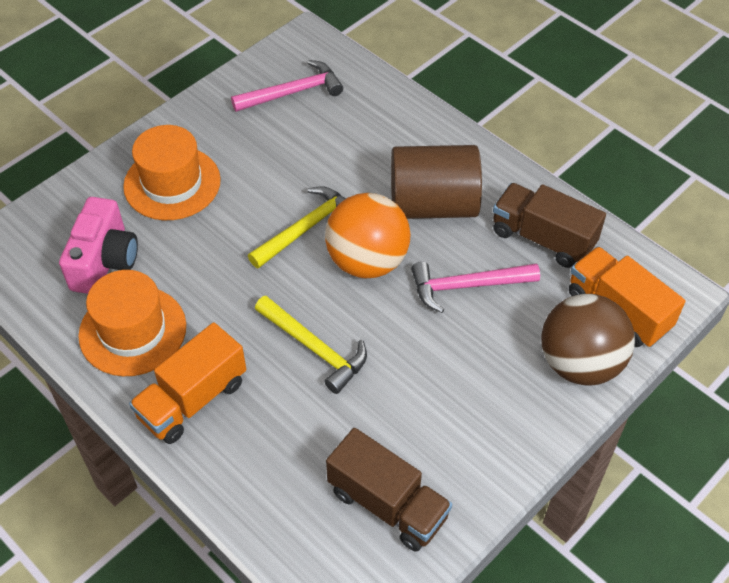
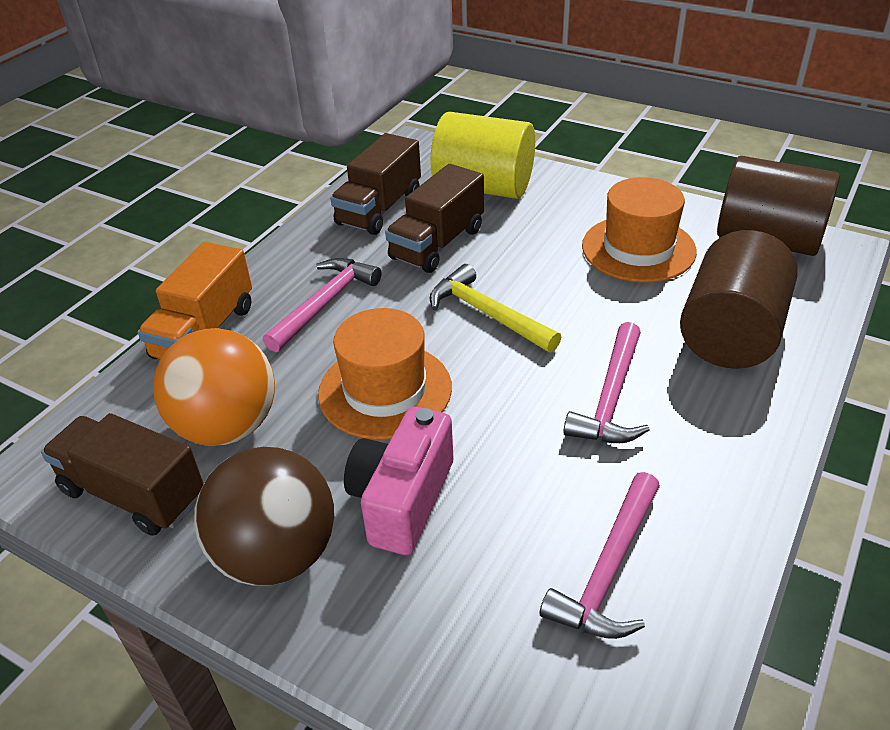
brown cylinder: 1 -> 2
brown truck: 2 -> 3
orange truck: 2 -> 1
pink hammer: 2 -> 3
yellow cylinder: 0 -> 1
yellow hammer: 2 -> 1

